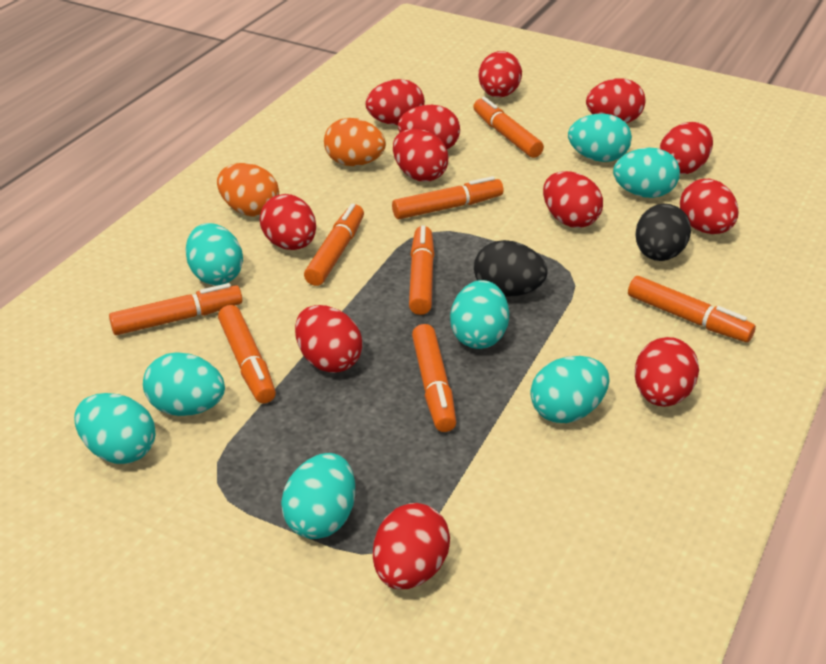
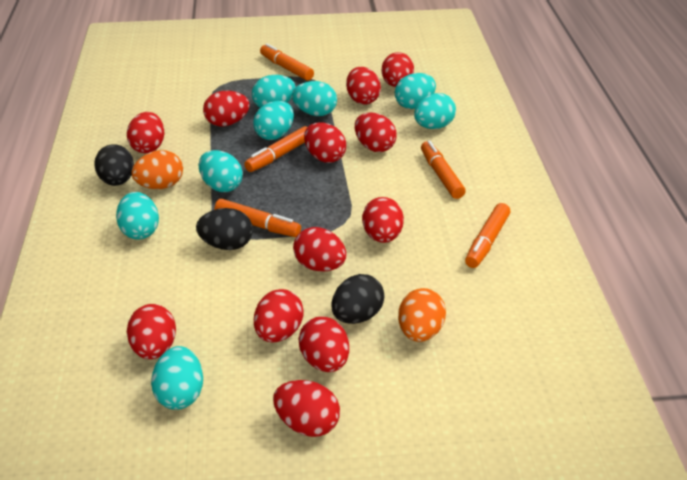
black egg: 2 -> 3
orange marker: 8 -> 5

